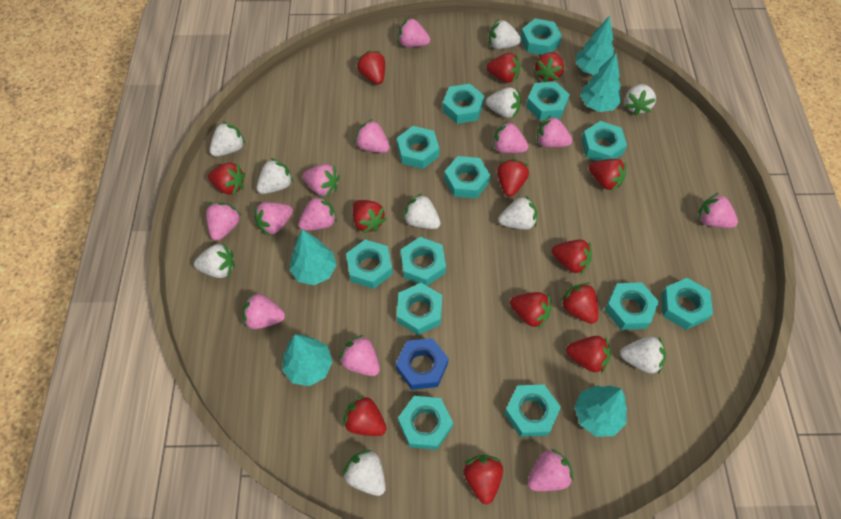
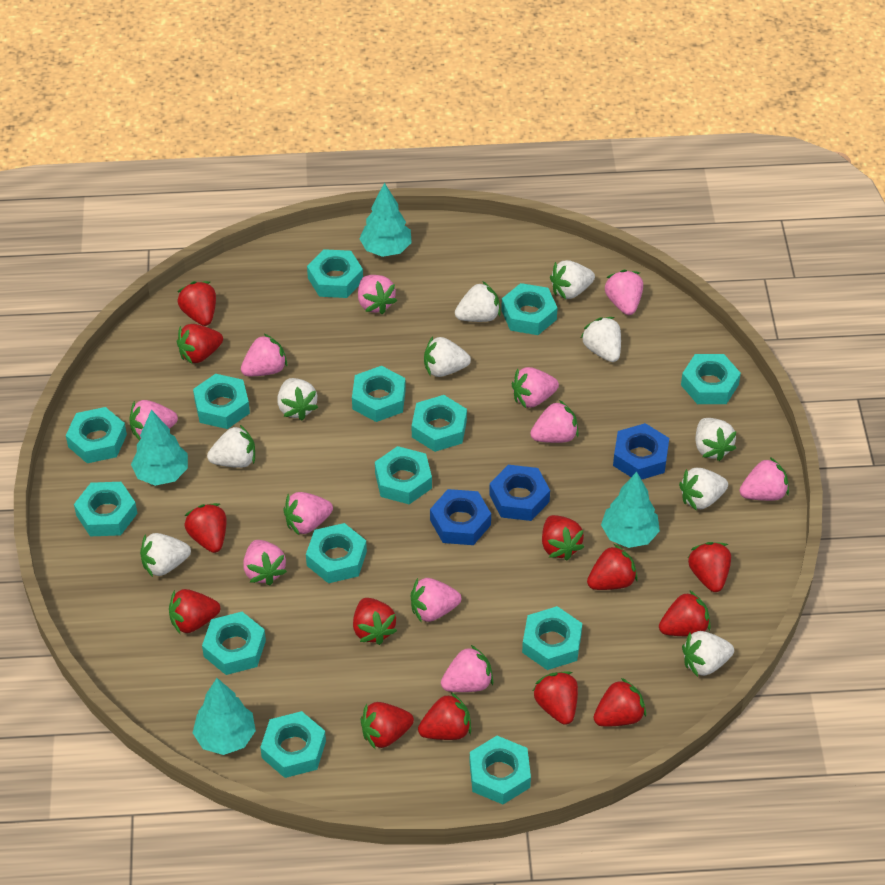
blue nut: 1 -> 3
pink strawberry: 12 -> 11
turquoise nut: 13 -> 14
turquoise tree: 5 -> 4

